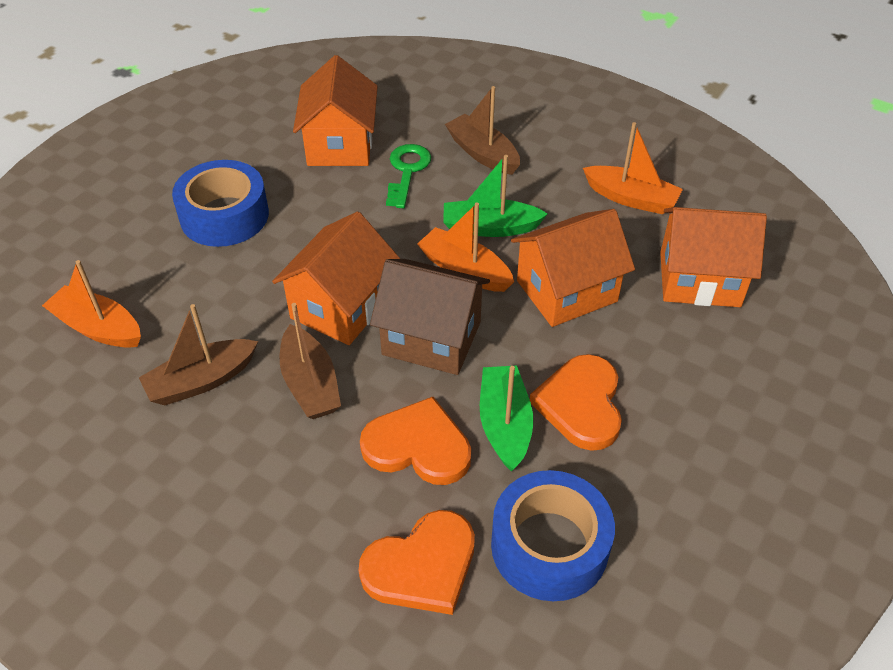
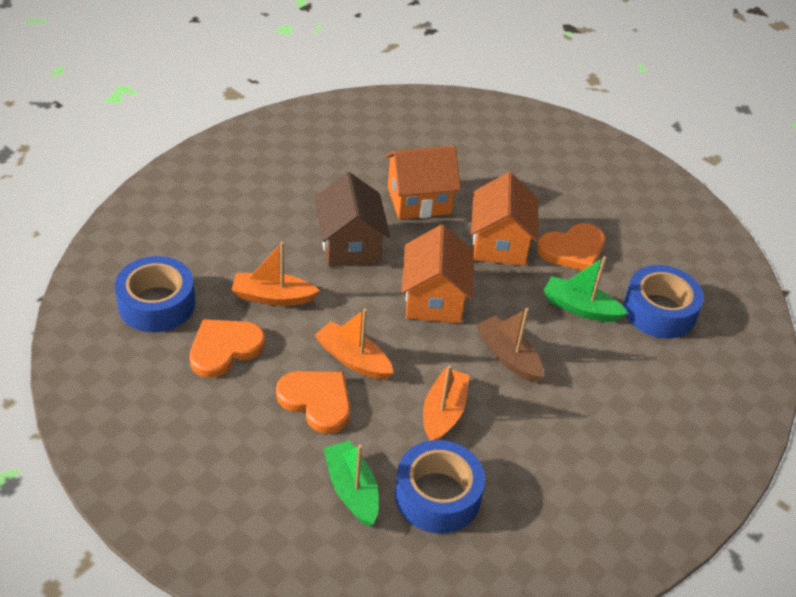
blue tape: 2 -> 3
brown boat: 3 -> 1
green key: 1 -> 0
orange house: 4 -> 3

